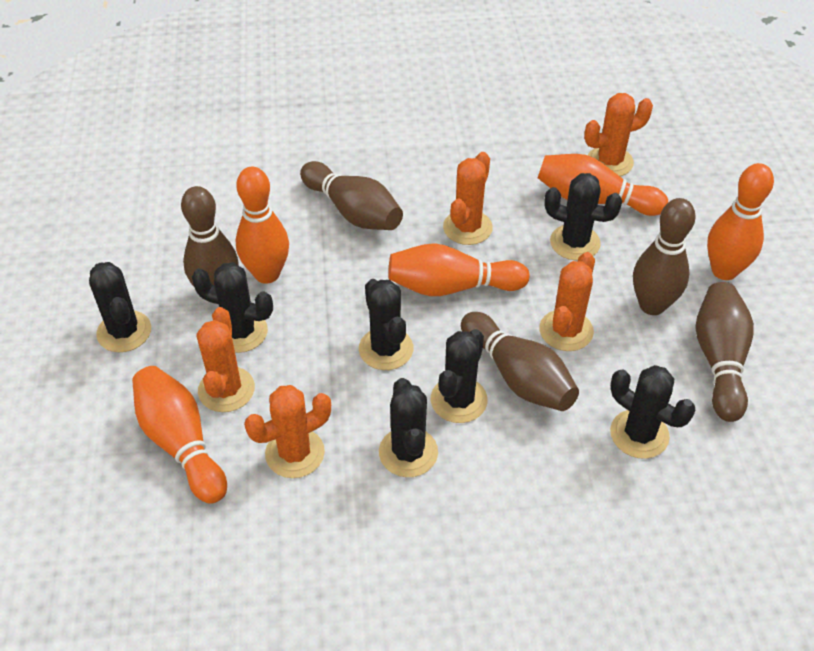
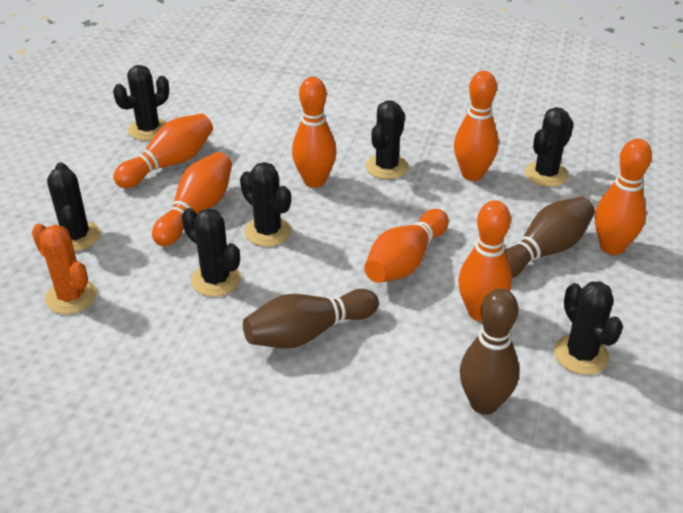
brown bowling pin: 5 -> 3
orange bowling pin: 5 -> 7
orange cactus: 5 -> 1

